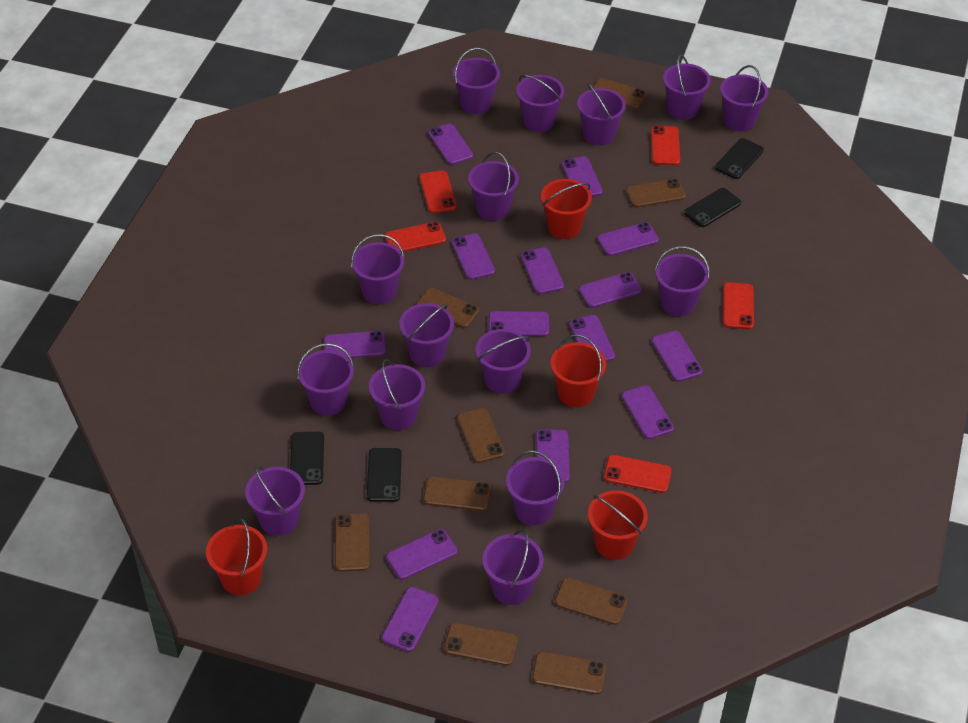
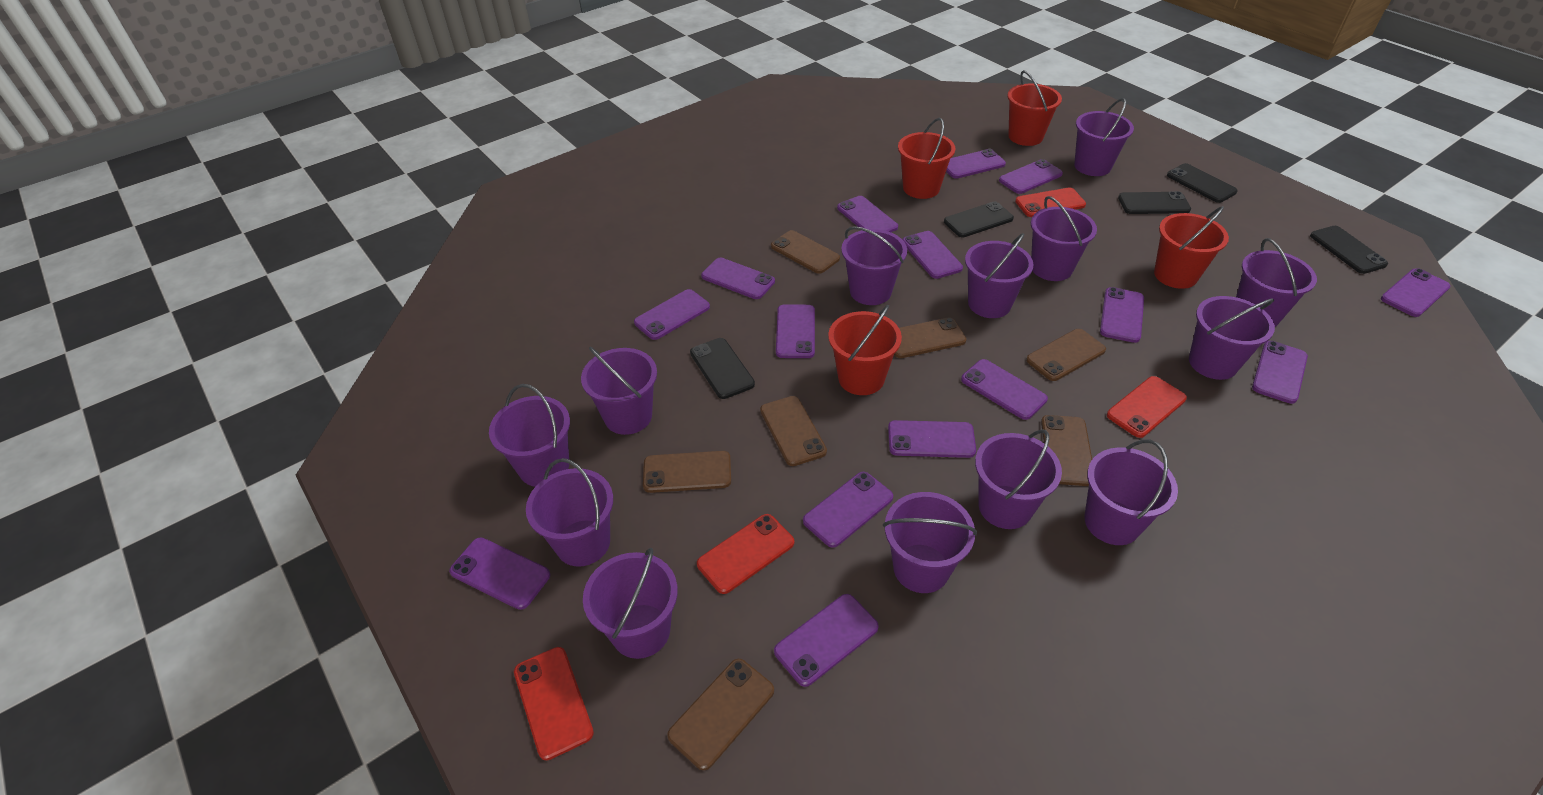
black phone: 4 -> 5
brown phone: 9 -> 7
purple bucket: 15 -> 13
purple phone: 14 -> 15
red phone: 5 -> 4

